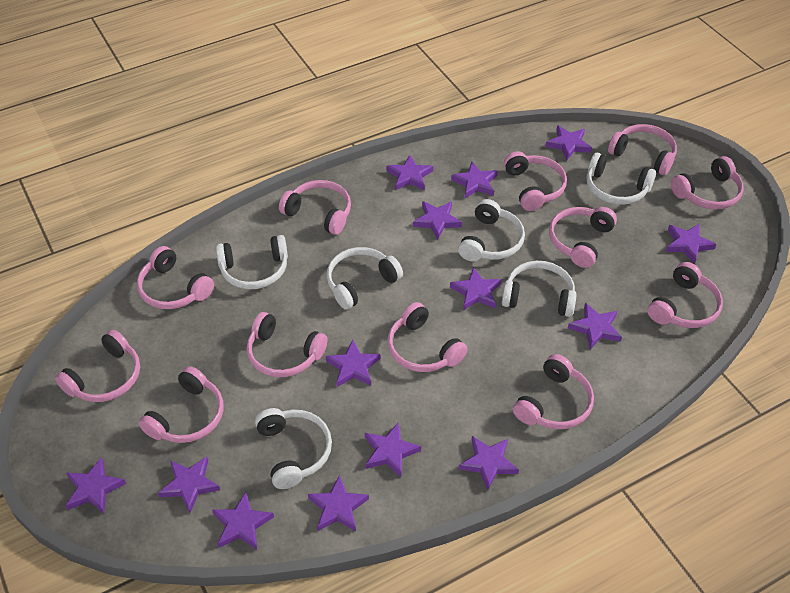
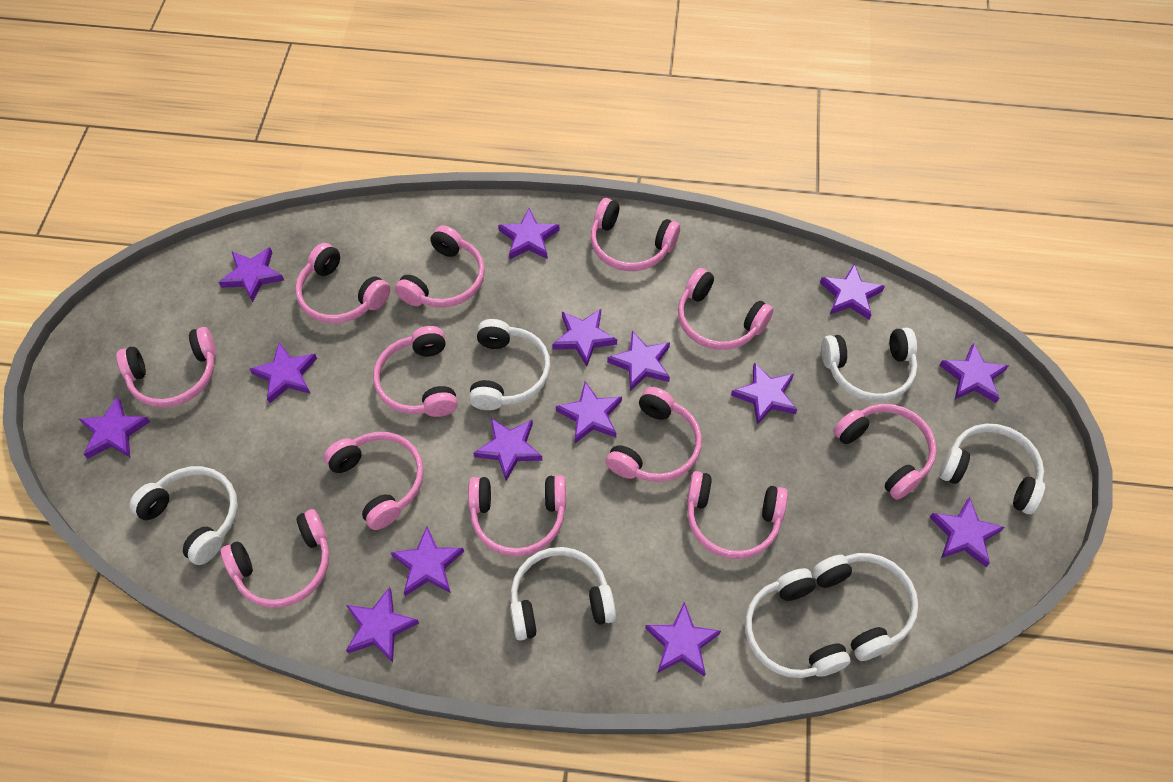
purple star: 14 -> 15
white headphones: 6 -> 7

